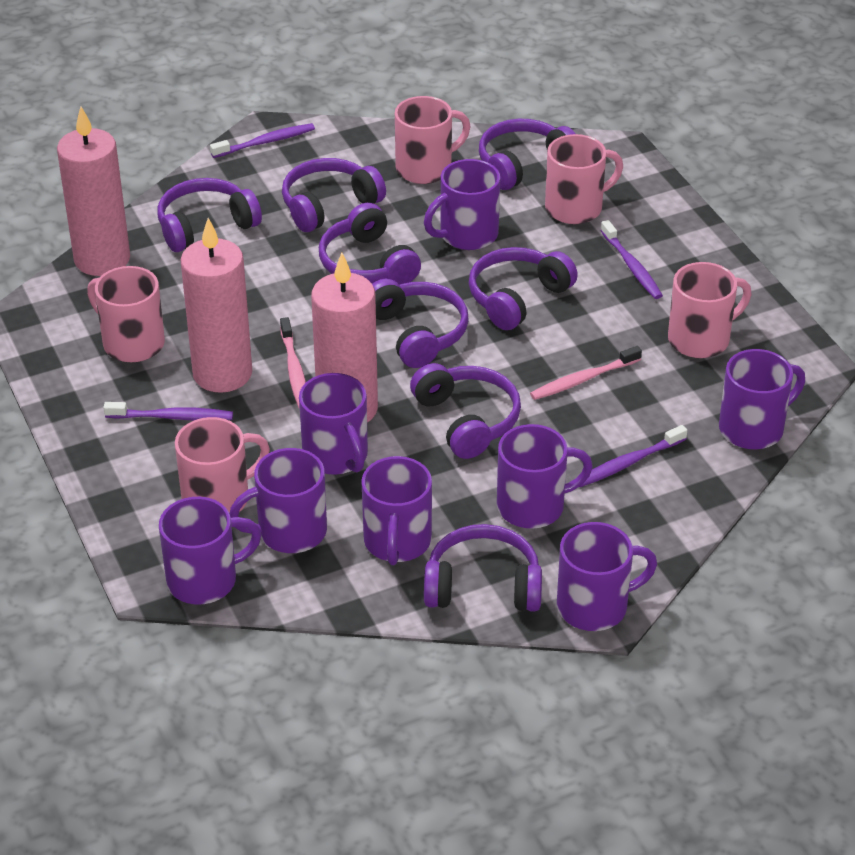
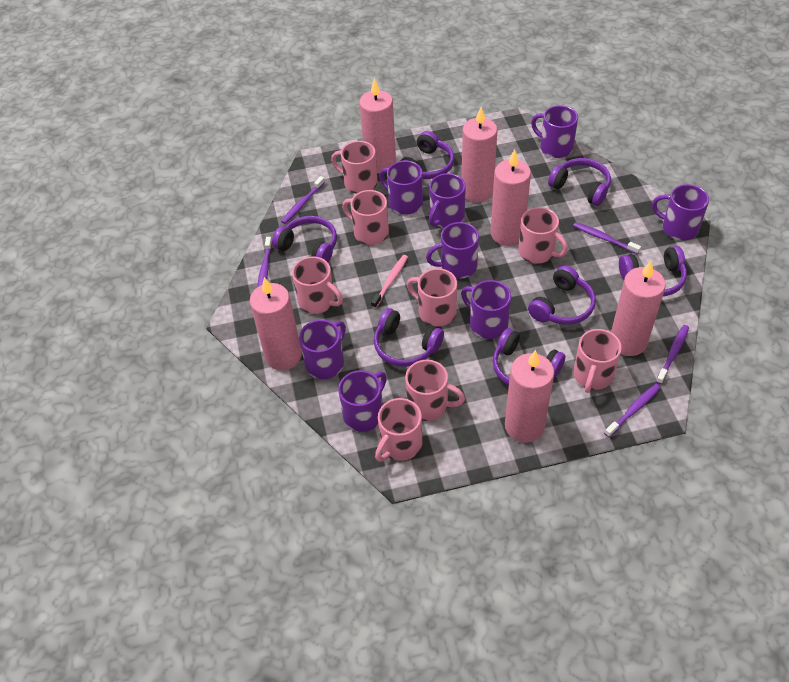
pink candle: 3 -> 6
pink mug: 5 -> 8
pink toothbrush: 2 -> 1
purple headphones: 8 -> 7
purple toothbrush: 4 -> 5

